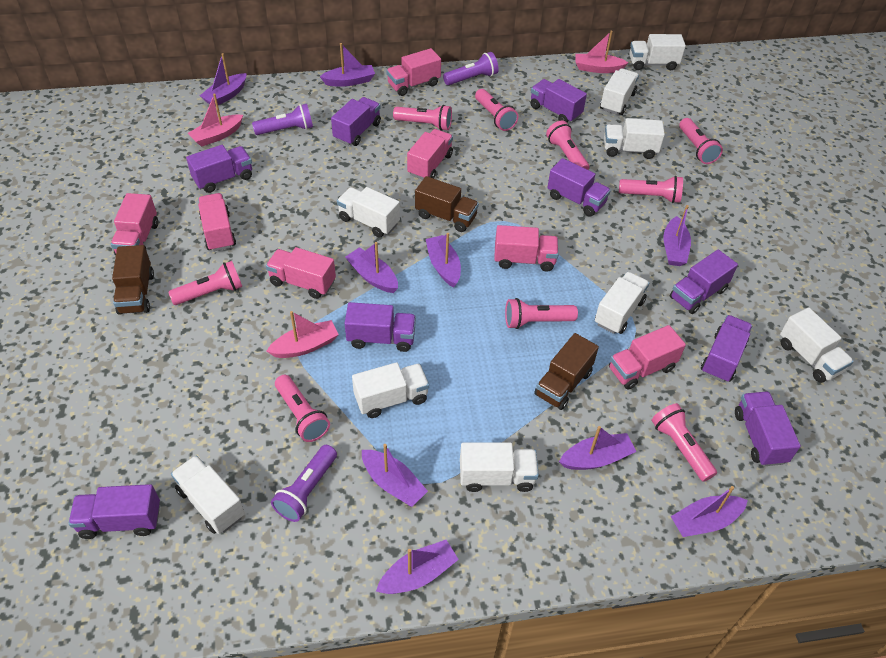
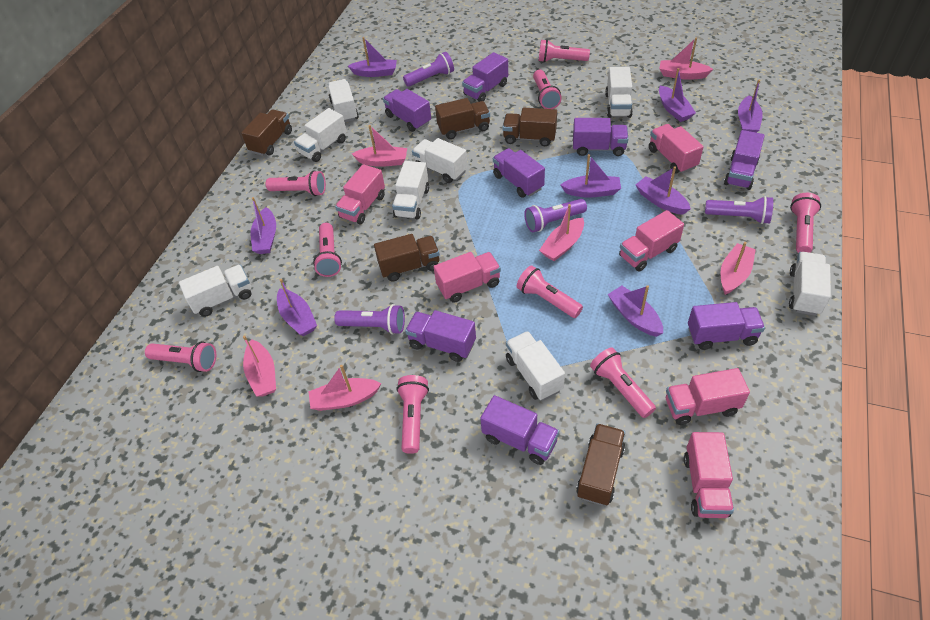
brown truck: 3 -> 5
pink boat: 3 -> 6
pink truck: 7 -> 6
purple boat: 9 -> 8
purple flashlight: 3 -> 4
purple truck: 9 -> 8
white truck: 9 -> 8

